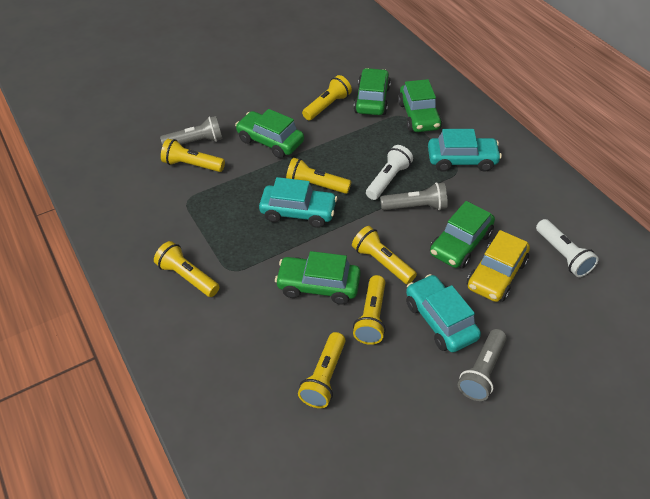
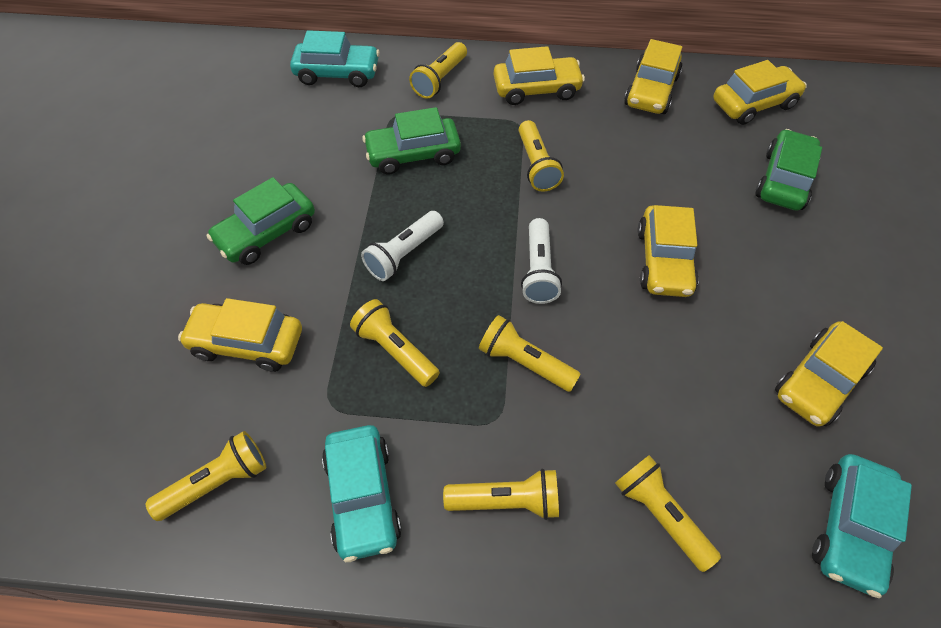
green car: 5 -> 3
grey flashlight: 3 -> 0
yellow car: 1 -> 6

